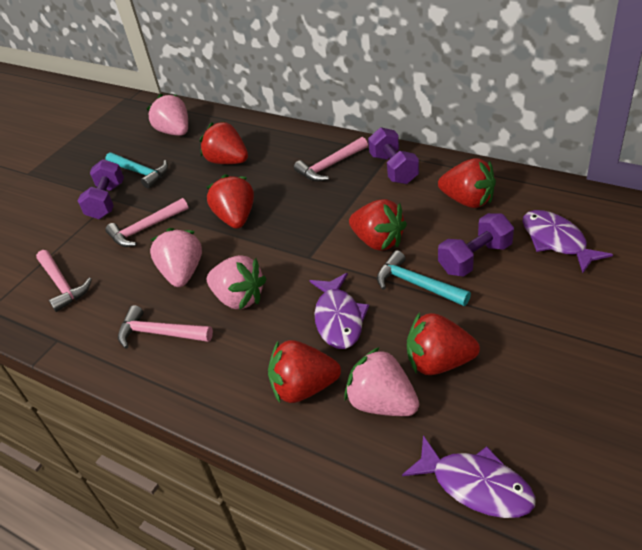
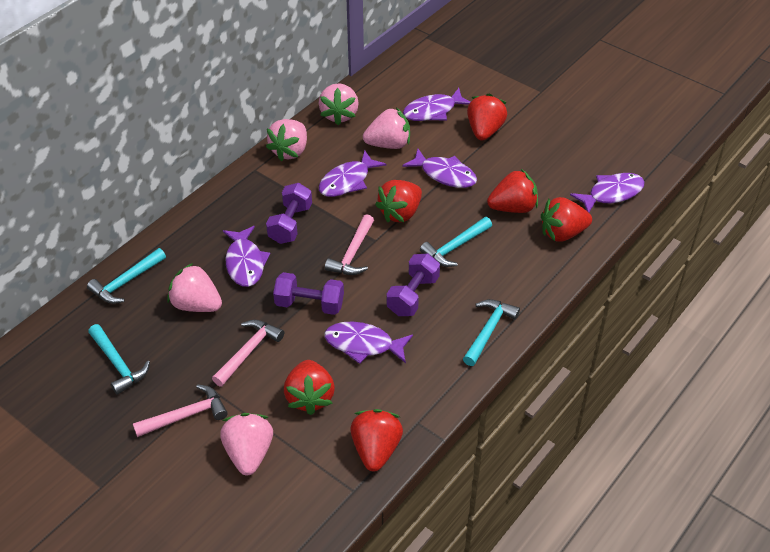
pink hammer: 4 -> 3
pink strawberry: 4 -> 5
purple fish: 3 -> 6
turquoise hammer: 2 -> 4

